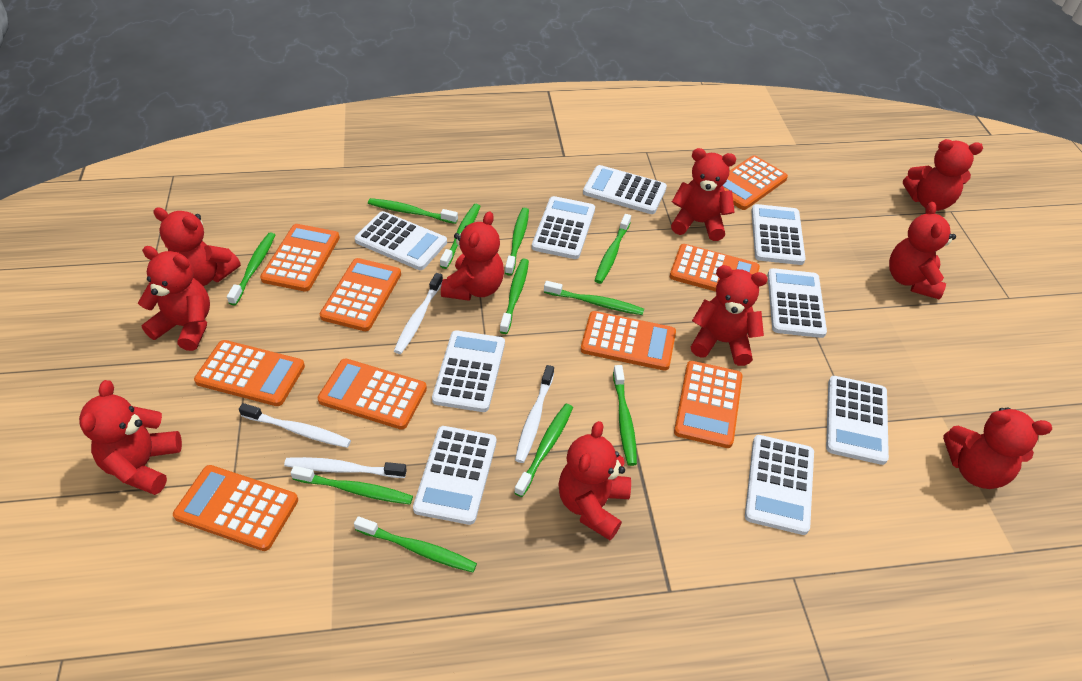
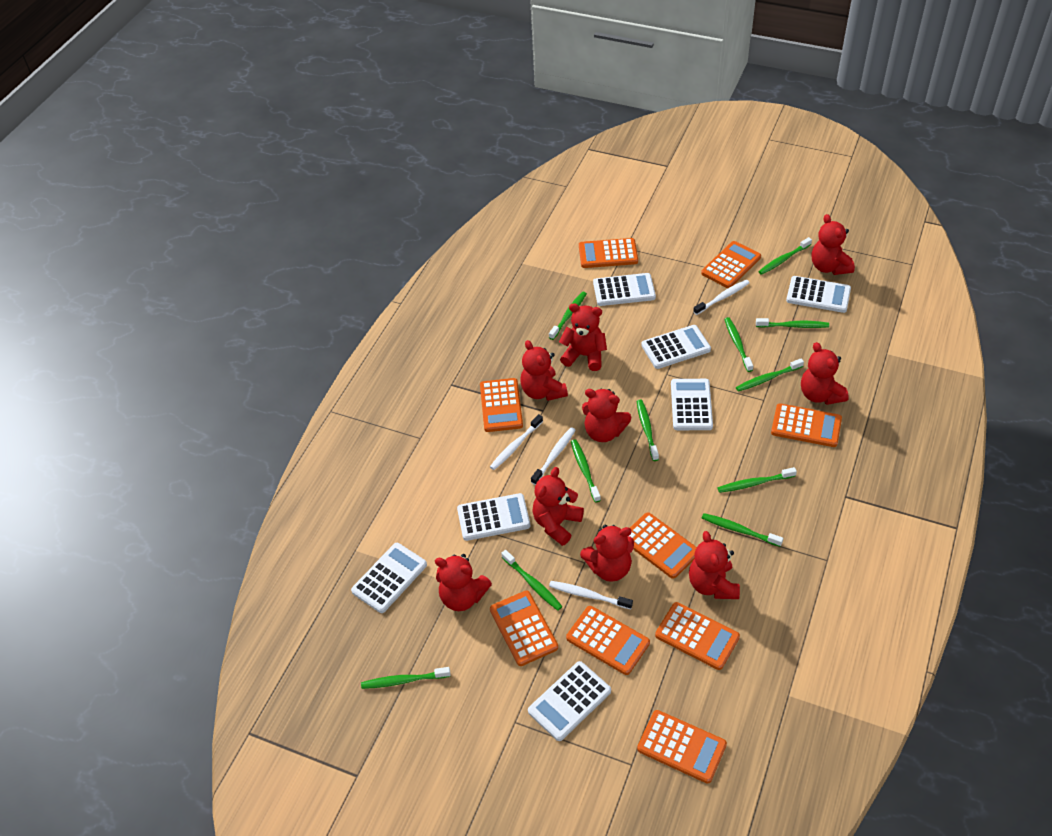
red teddy bear: 10 -> 9
white calculator: 9 -> 7

